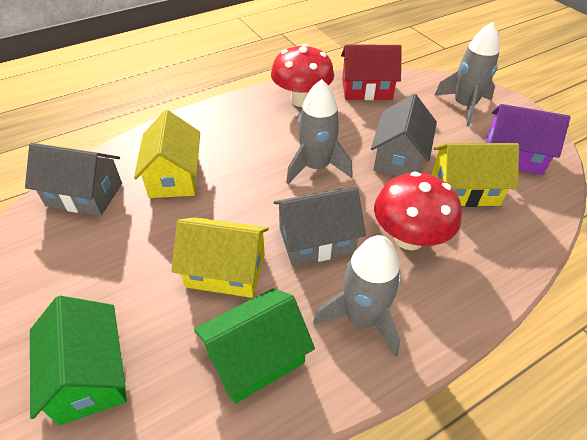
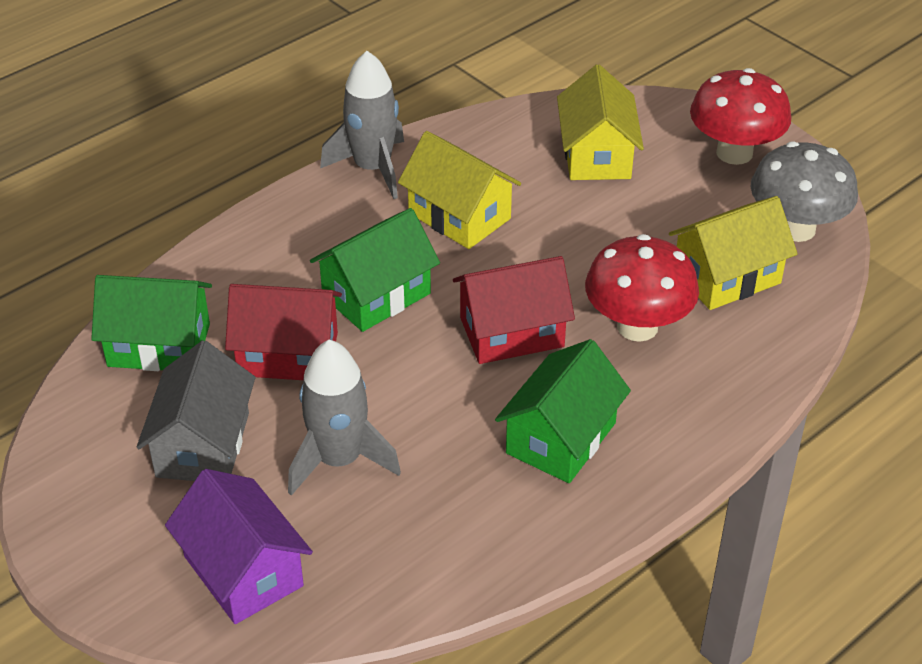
green house: 2 -> 3
grey house: 3 -> 1
grey mushroom: 0 -> 1
grey rocket: 3 -> 2
red house: 1 -> 2

